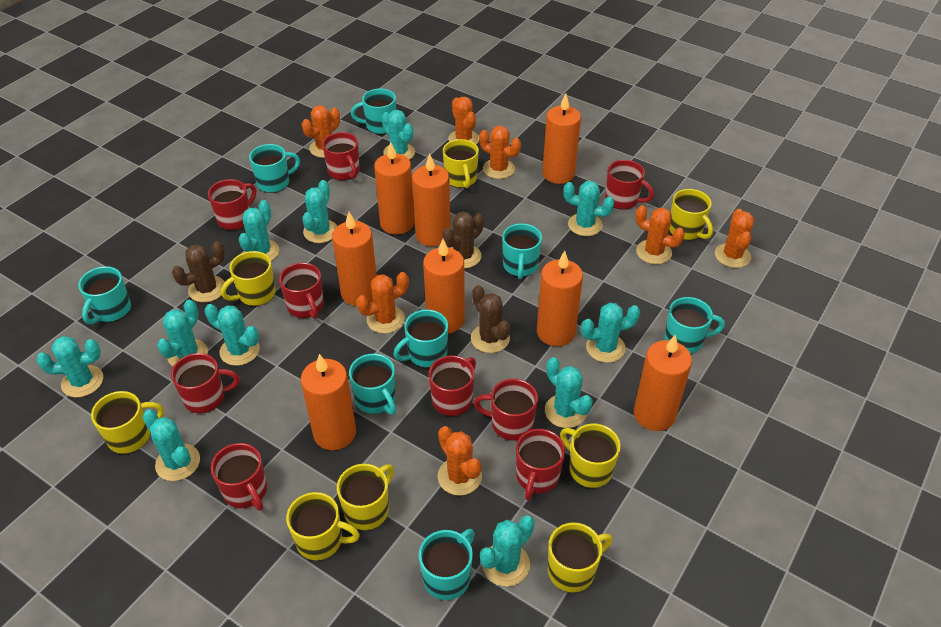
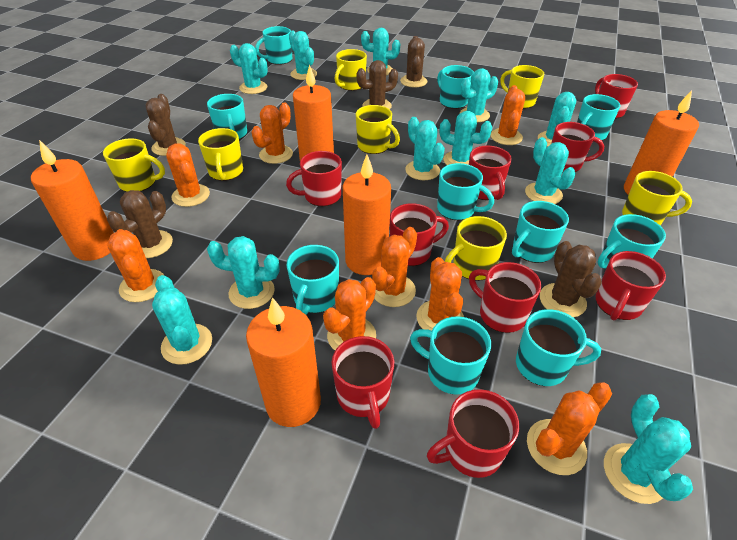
brown cactus: 3 -> 5
orange cactus: 7 -> 8
orange candle: 8 -> 5
turquoise mug: 8 -> 10
yellow mug: 8 -> 7

